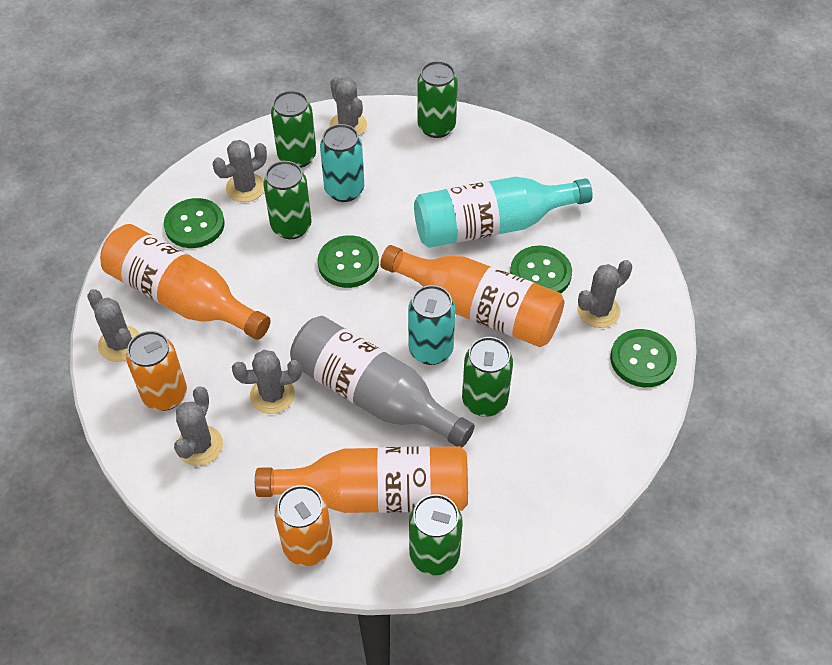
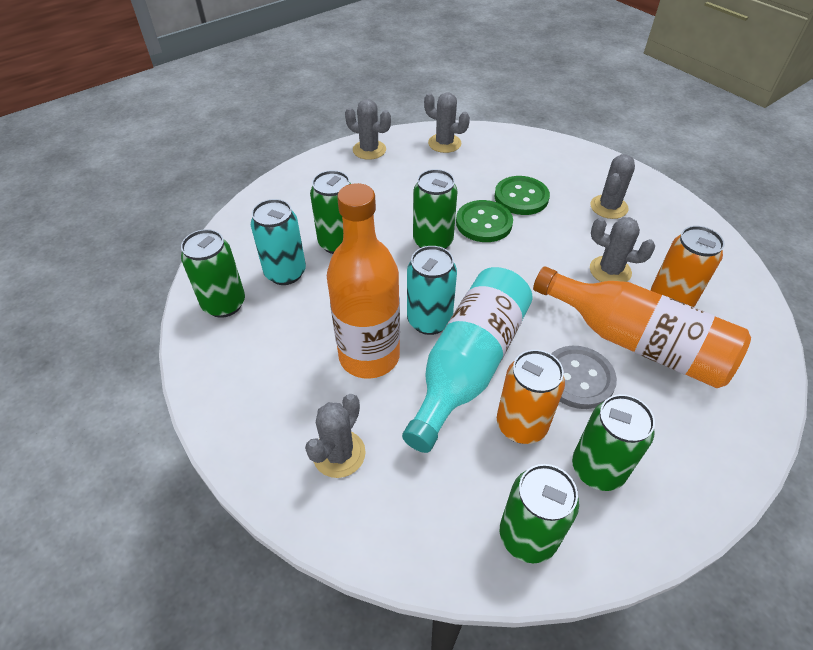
green button: 4 -> 2
grey bottle: 1 -> 0
grey button: 0 -> 1
grey cactus: 6 -> 5
orange bottle: 3 -> 2

